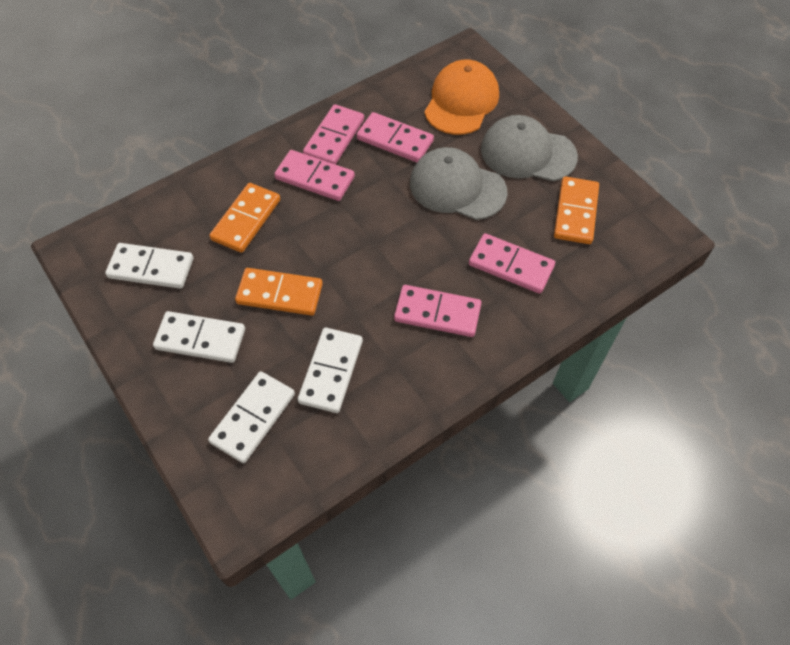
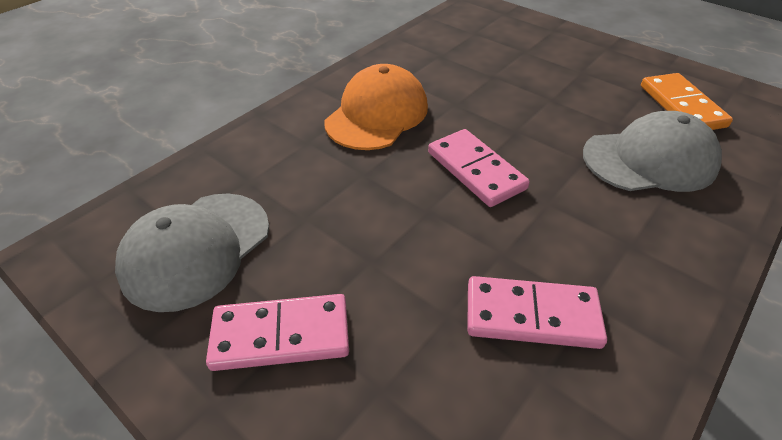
orange domino: 3 -> 1
pink domino: 5 -> 3
white domino: 4 -> 0

